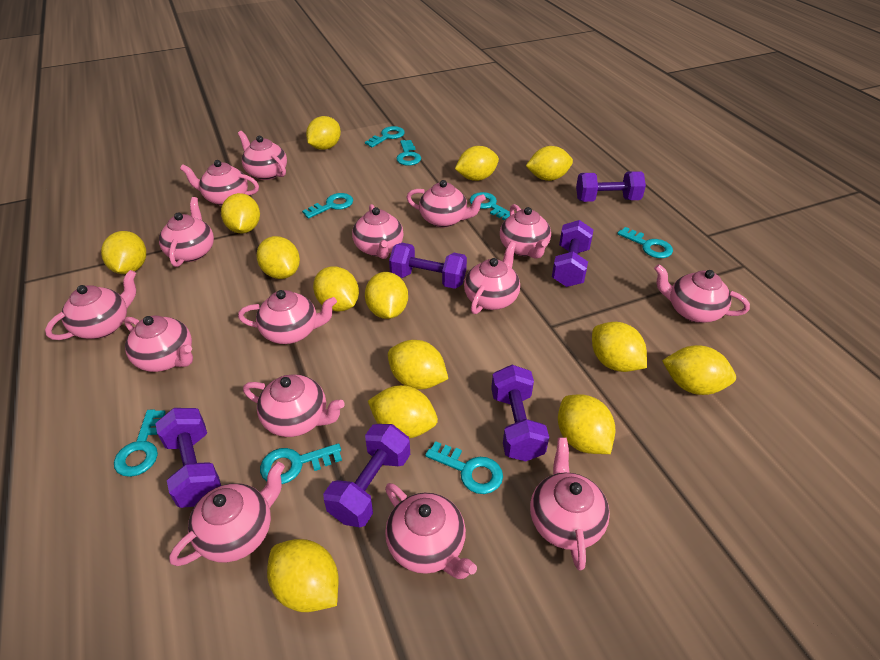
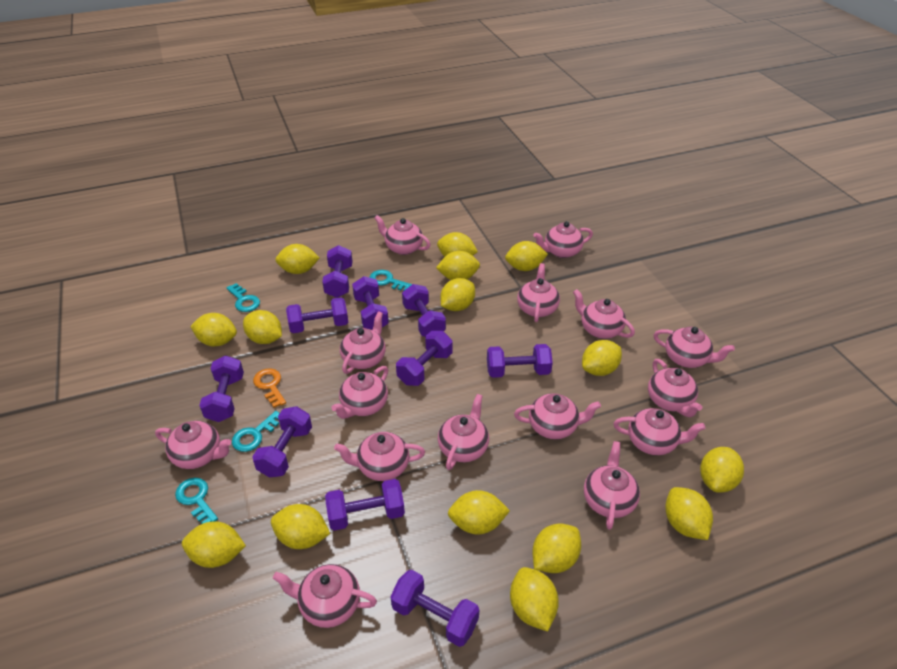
orange key: 0 -> 1
purple dumbbell: 6 -> 10
turquoise key: 8 -> 4
yellow lemon: 14 -> 15

